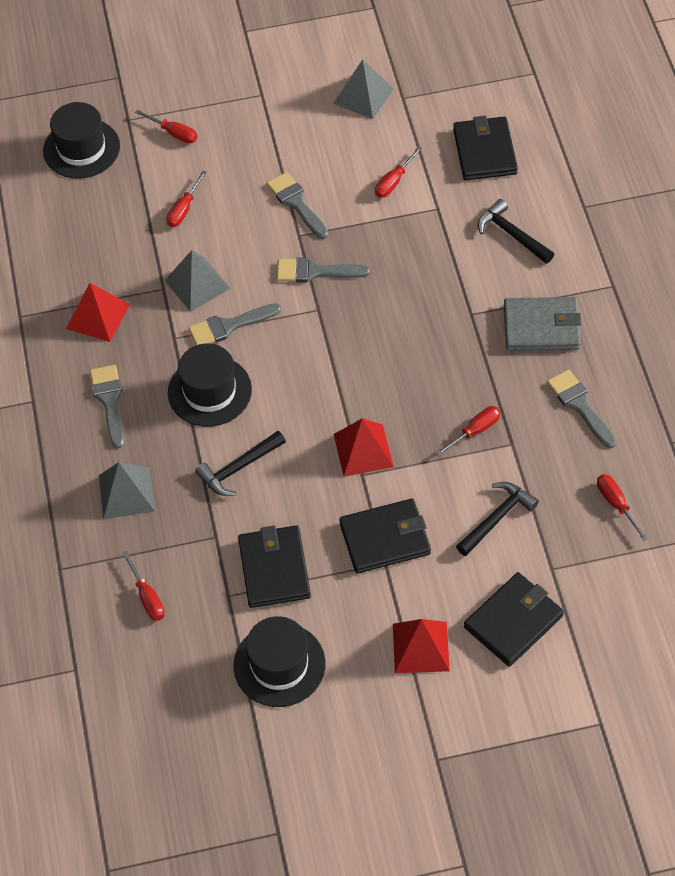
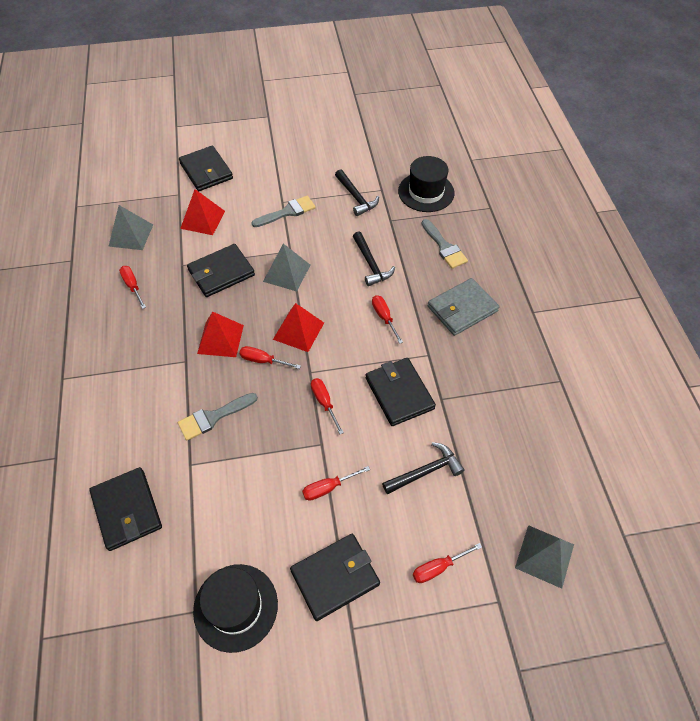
black hat: 3 -> 2
black wallet: 4 -> 5
grey brush: 5 -> 3

